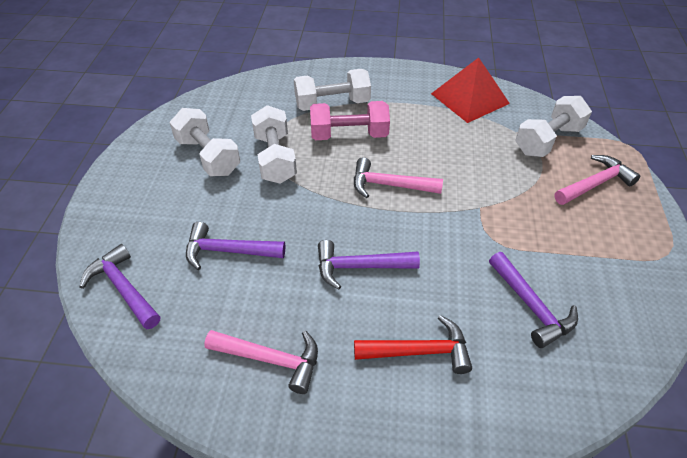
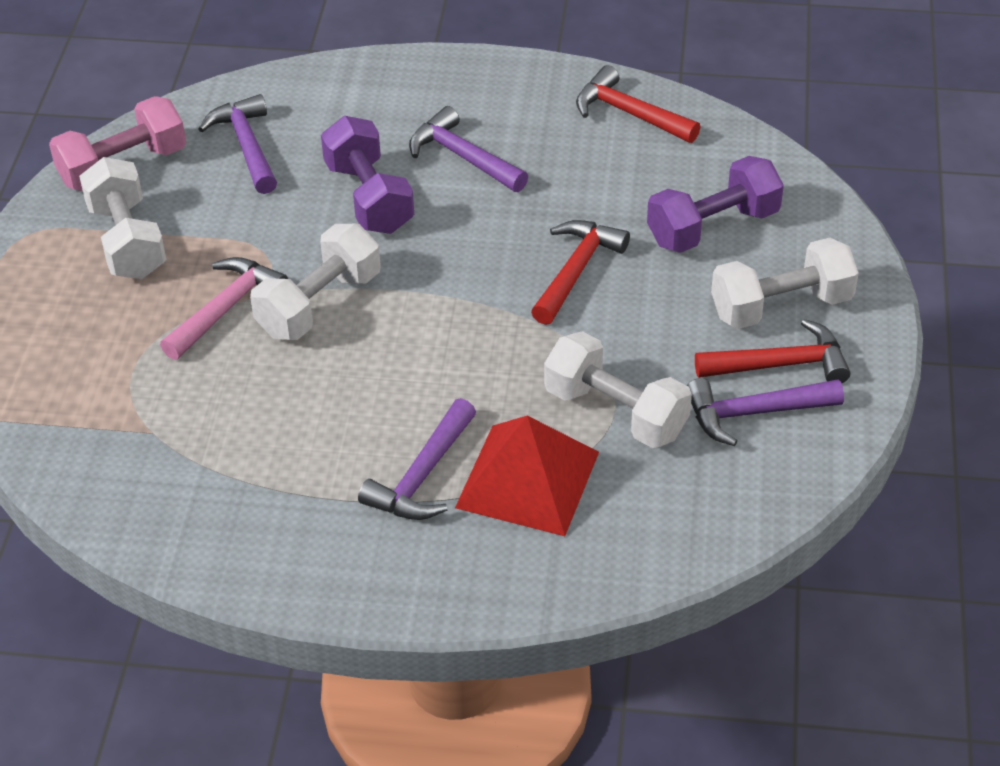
pink hammer: 3 -> 1
purple dumbbell: 0 -> 2
red hammer: 1 -> 3

